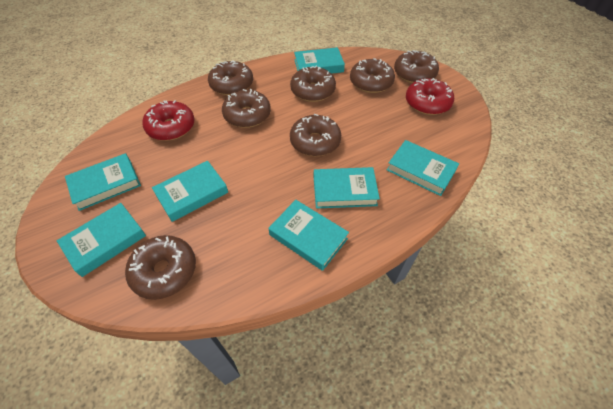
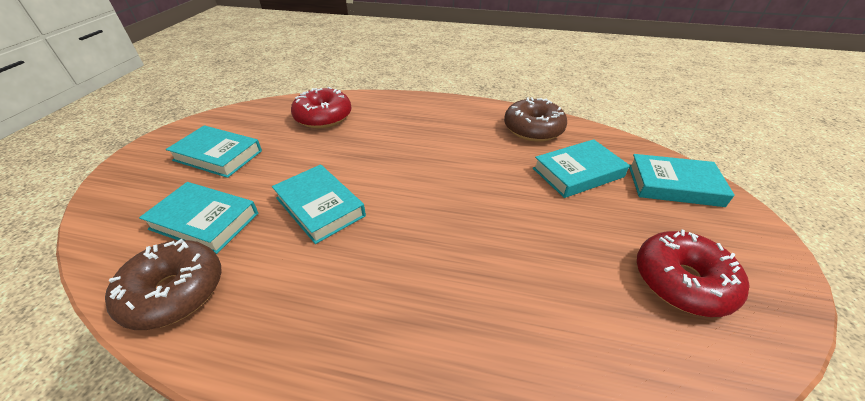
brown donut: 7 -> 2
turquoise book: 7 -> 5

